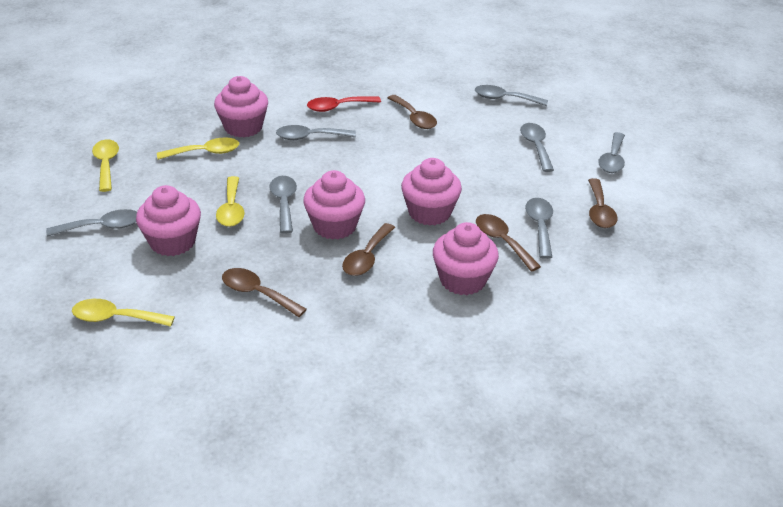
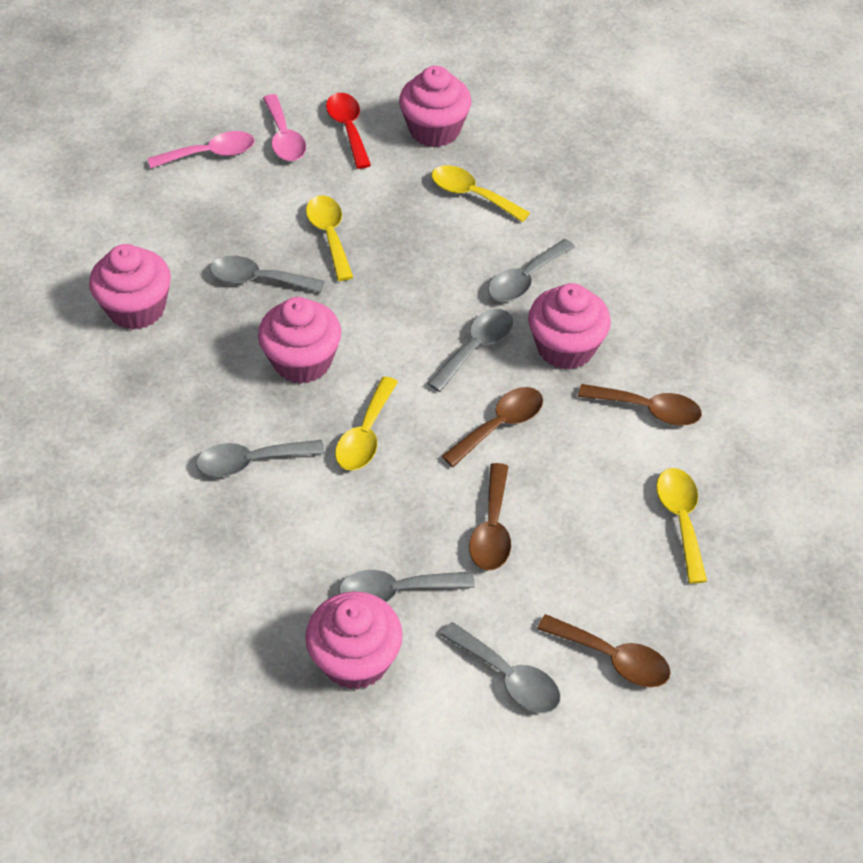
brown spoon: 5 -> 4
grey spoon: 7 -> 6
pink spoon: 0 -> 2

